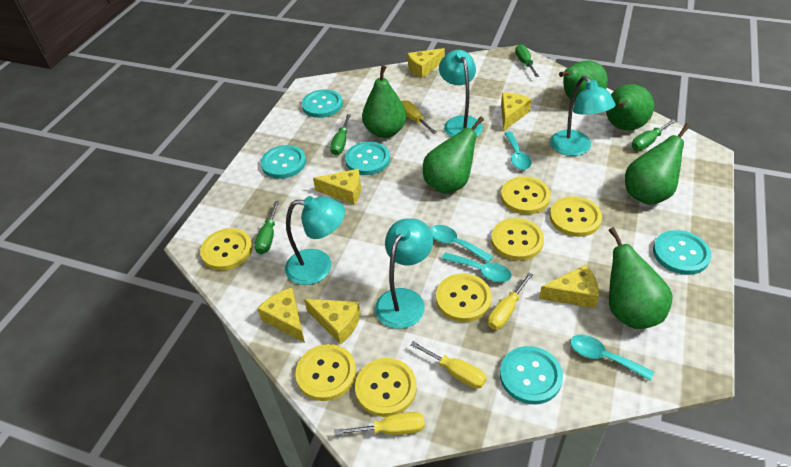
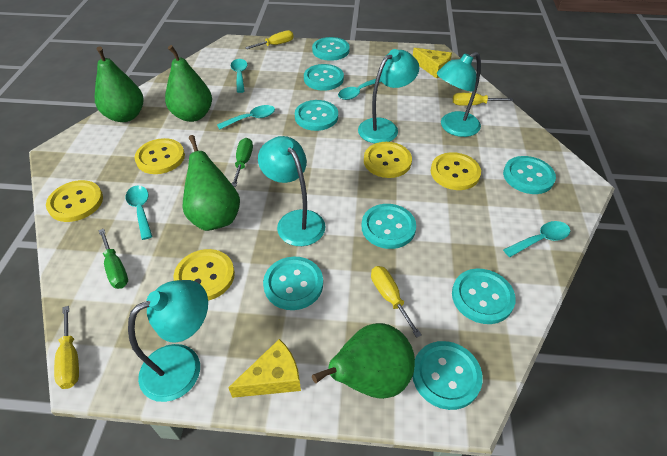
green pear: 6 -> 4
green screwdriver: 4 -> 2
turquoise button: 5 -> 8
turquoise spoon: 4 -> 5
yellow button: 7 -> 5
yellow cheese: 6 -> 2

